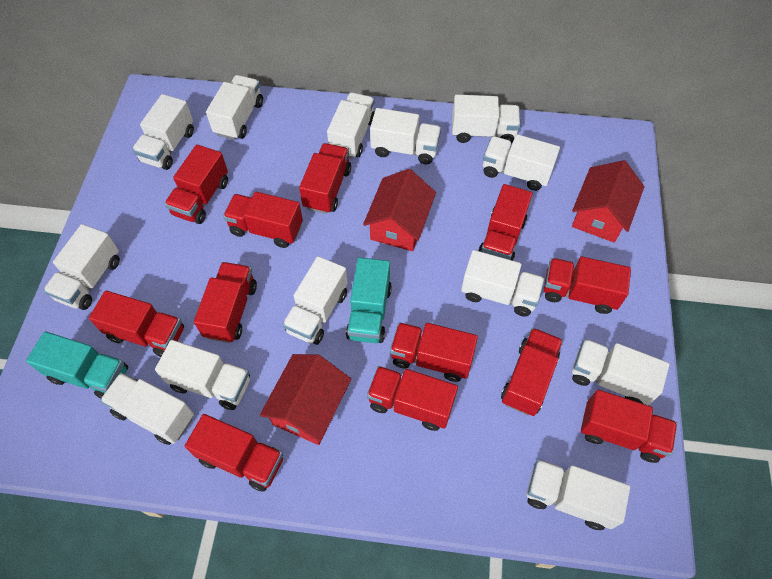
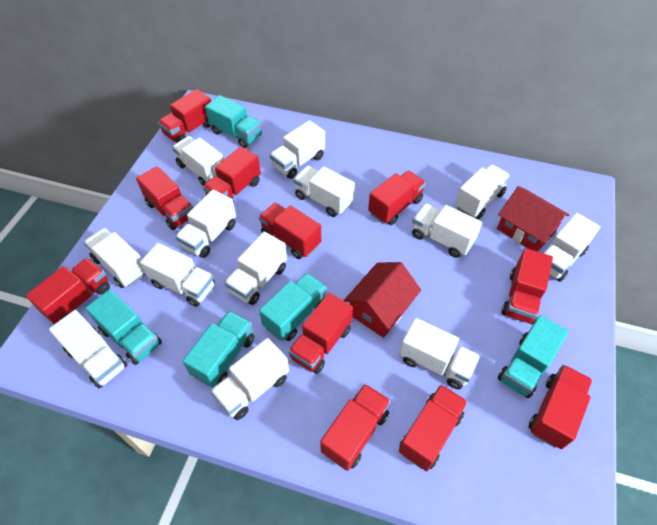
red house: 3 -> 2
red truck: 12 -> 11
turquoise truck: 2 -> 5

